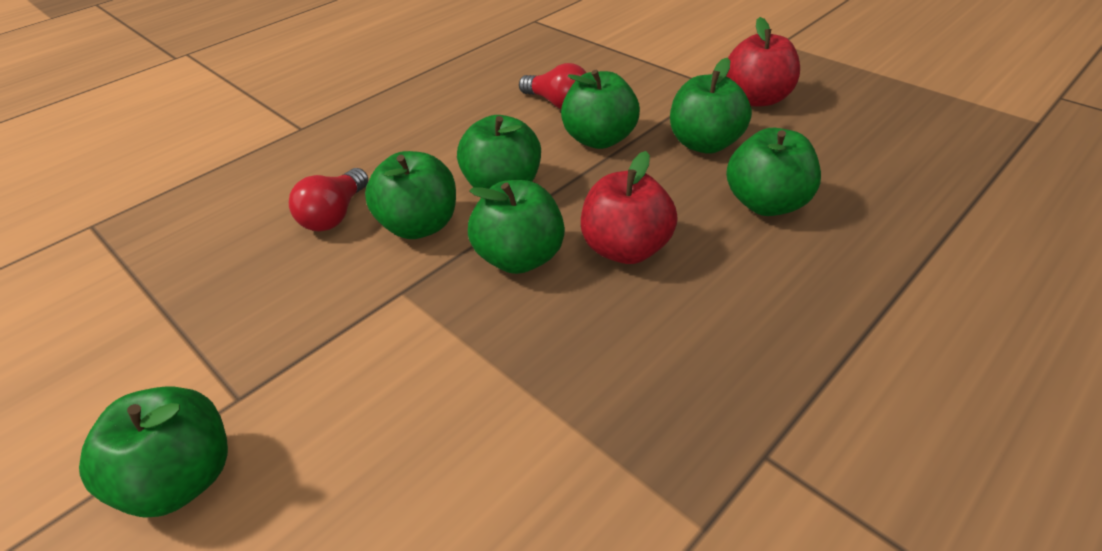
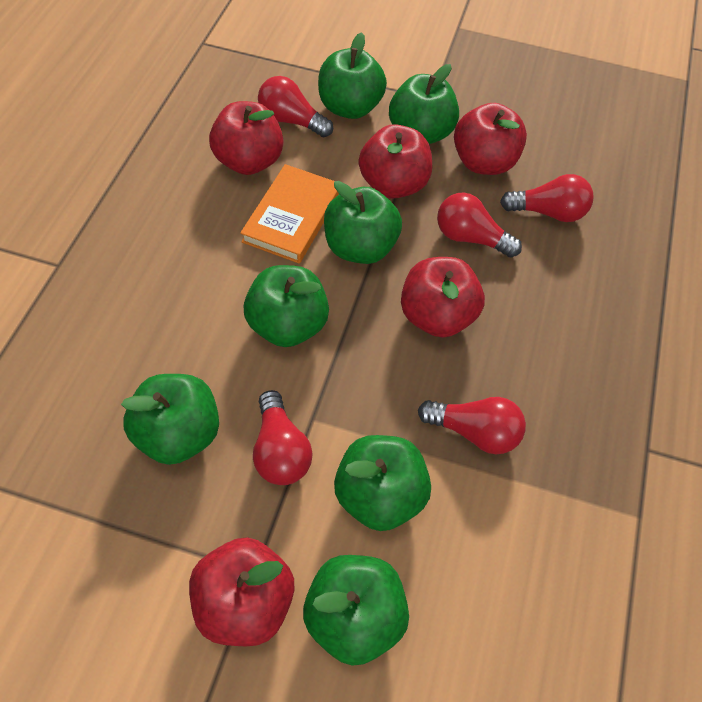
orange book: 0 -> 1
red apple: 2 -> 5
red light bulb: 2 -> 5

